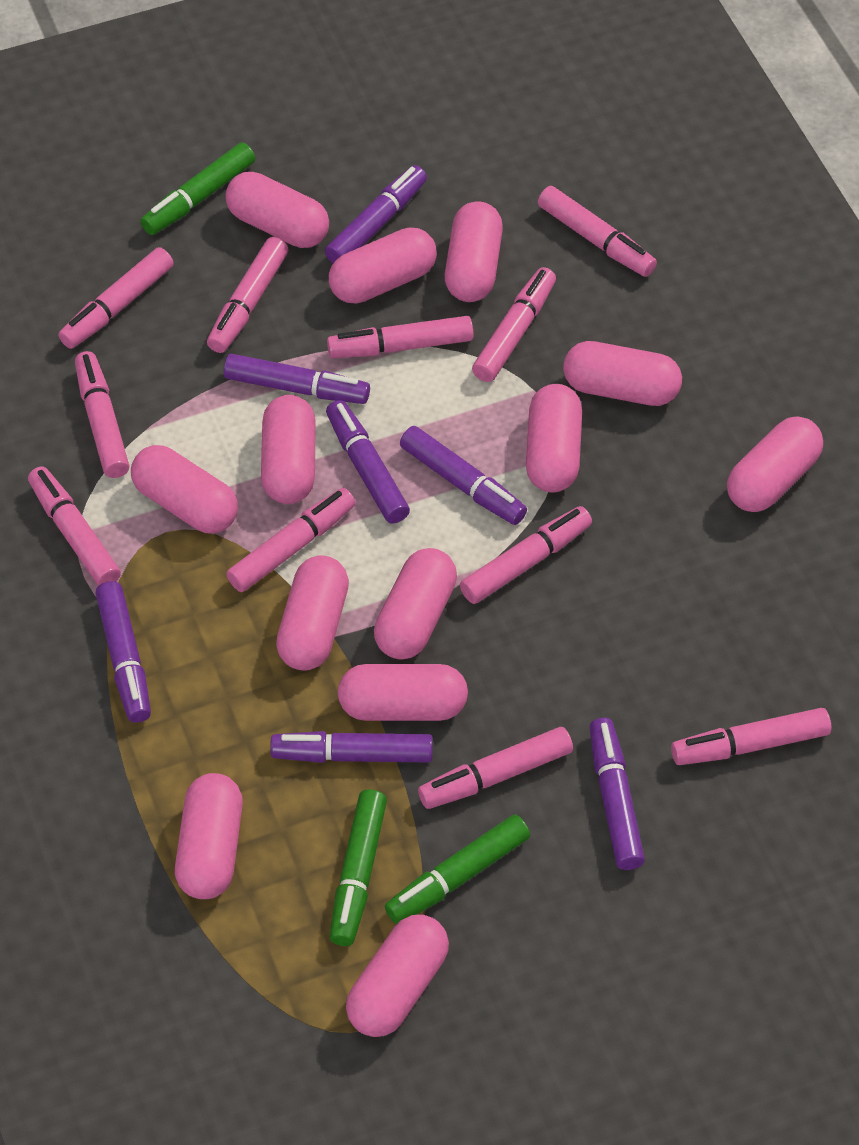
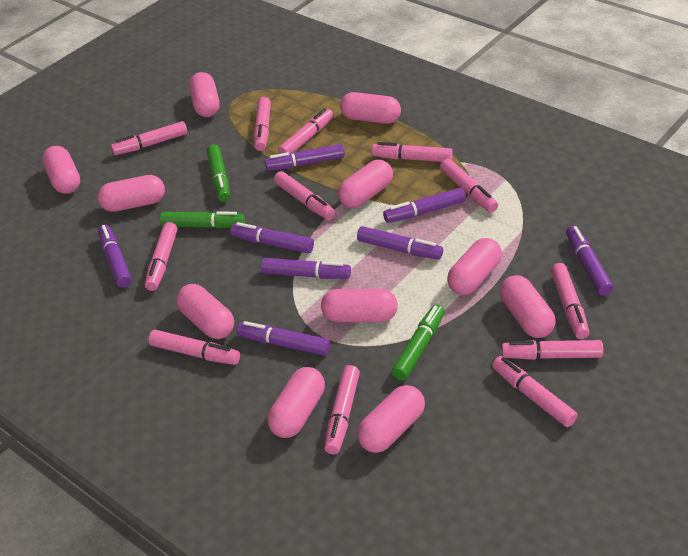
pink capsule: 13 -> 11
pink marker: 11 -> 12
purple marker: 7 -> 8

